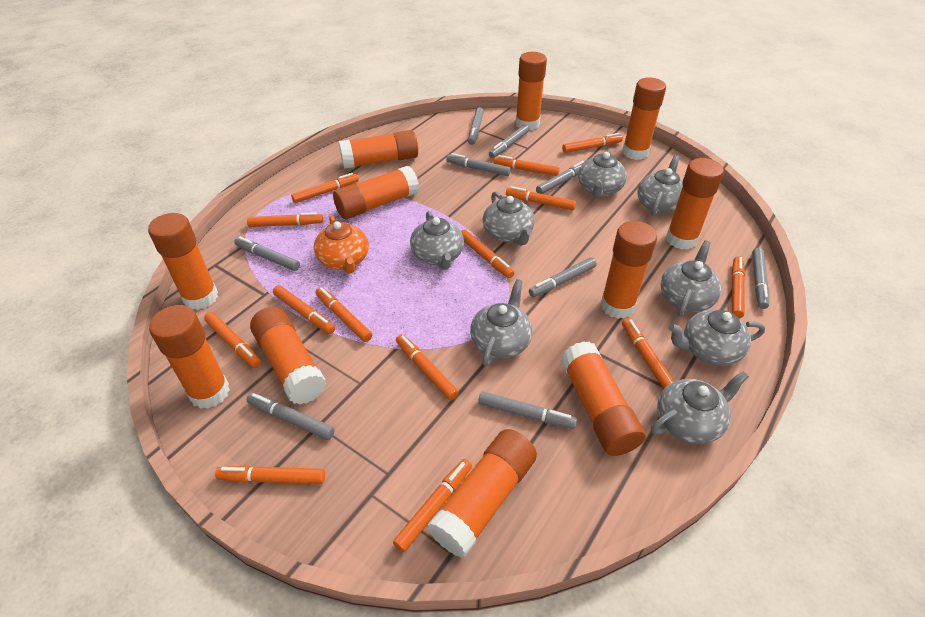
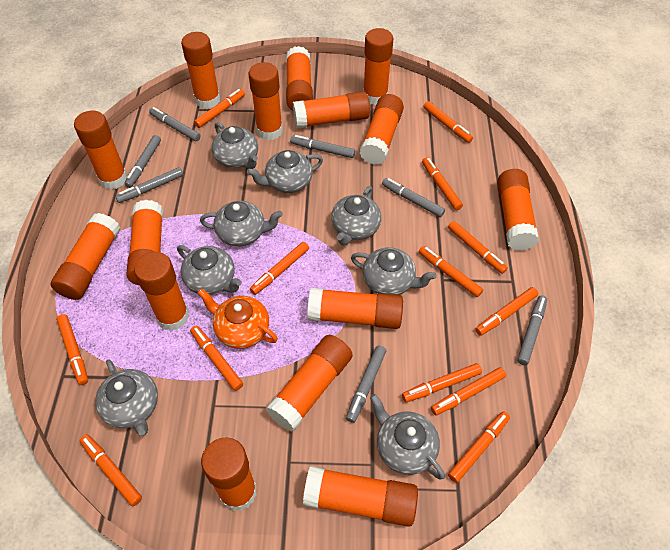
grey marker: 9 -> 7
orange glue stick: 11 -> 15
orange marker: 14 -> 13

